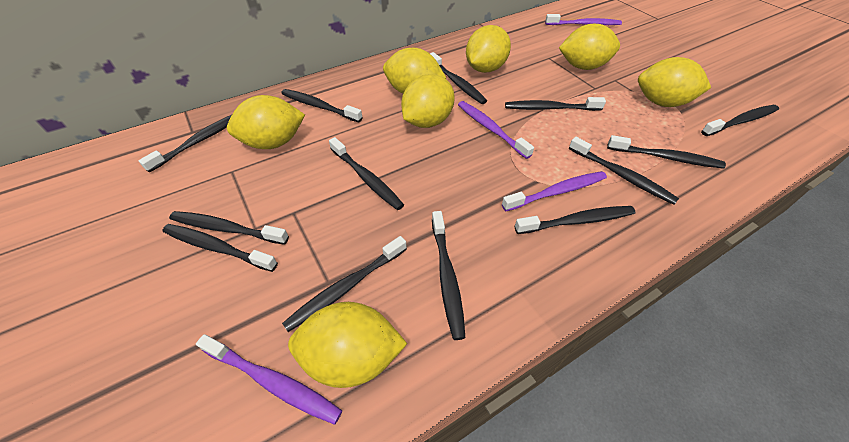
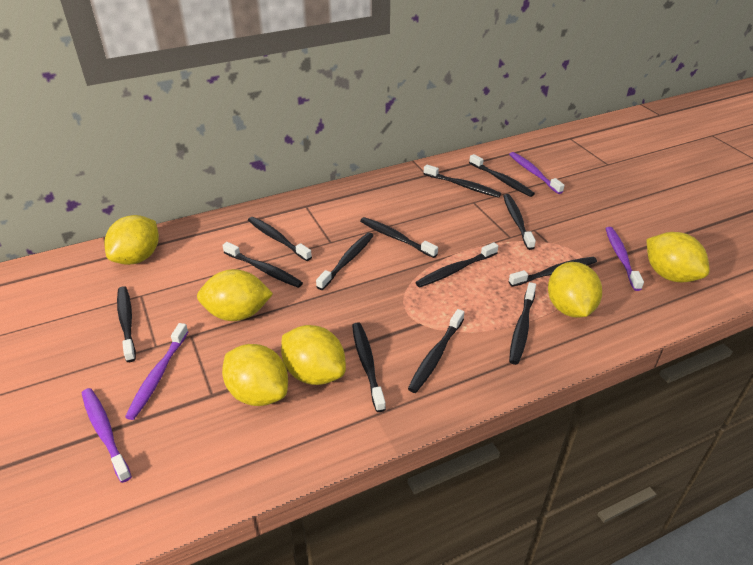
yellow lemon: 7 -> 6

